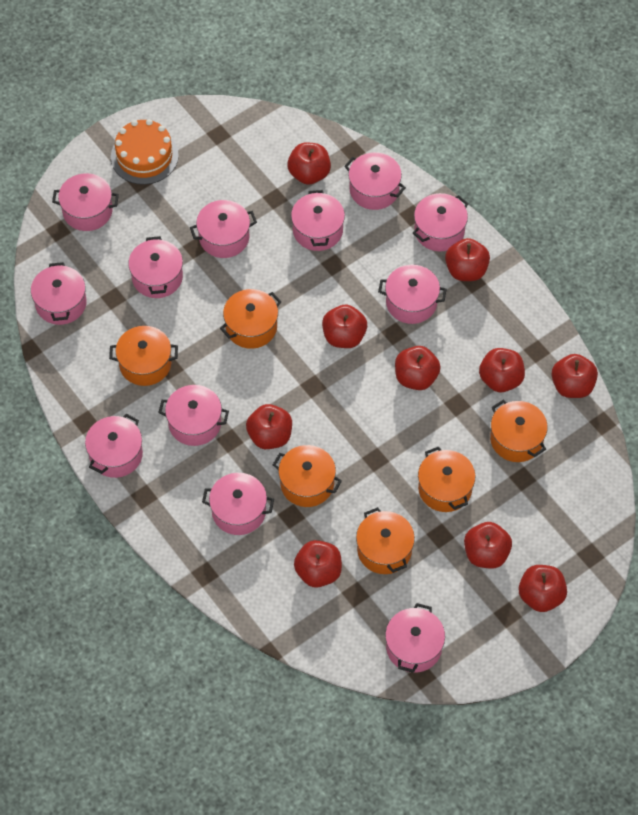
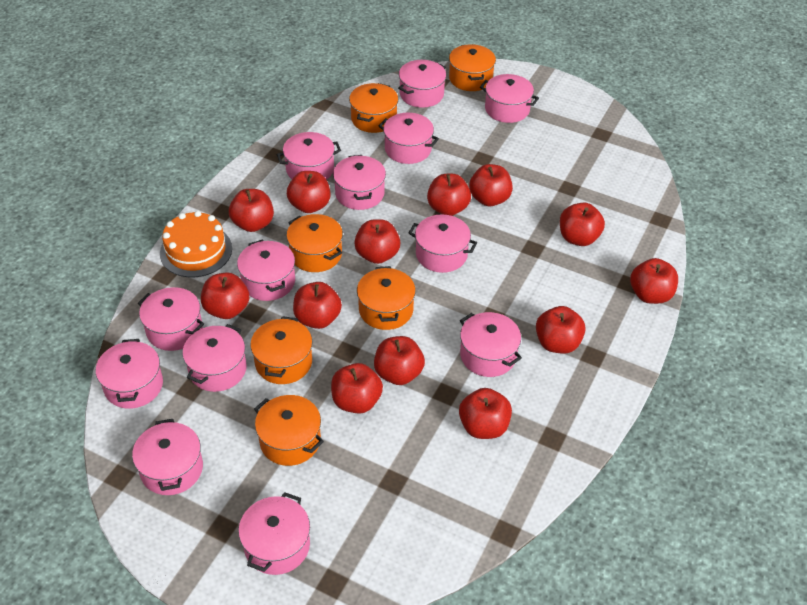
pink pot: 12 -> 13
red apple: 10 -> 13

